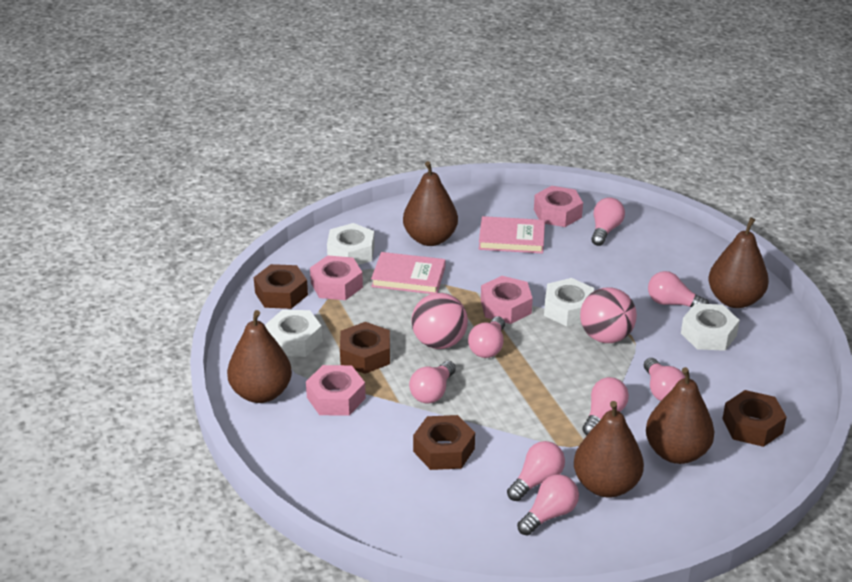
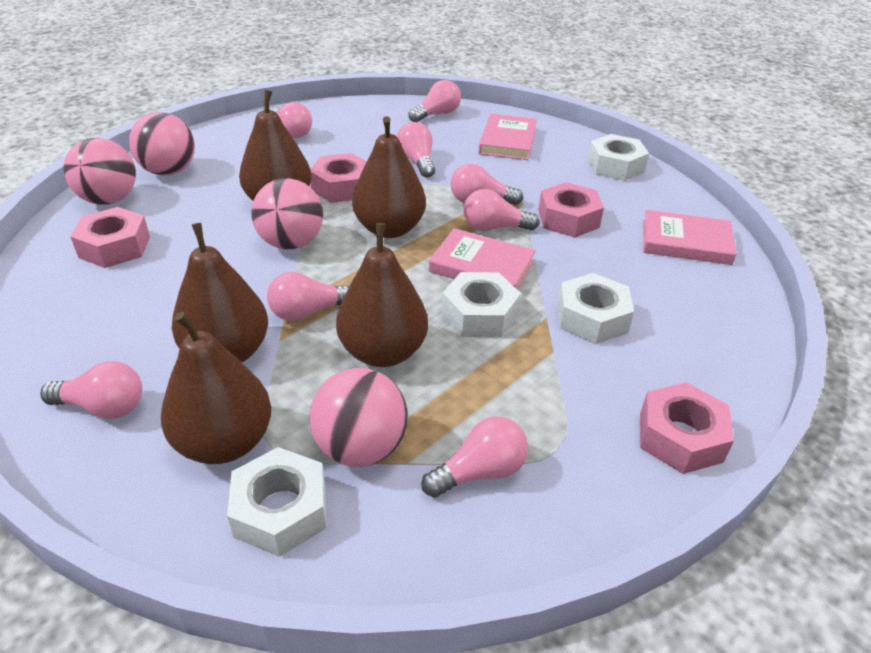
brown nut: 4 -> 0
pink ball: 2 -> 4
pink book: 2 -> 3

